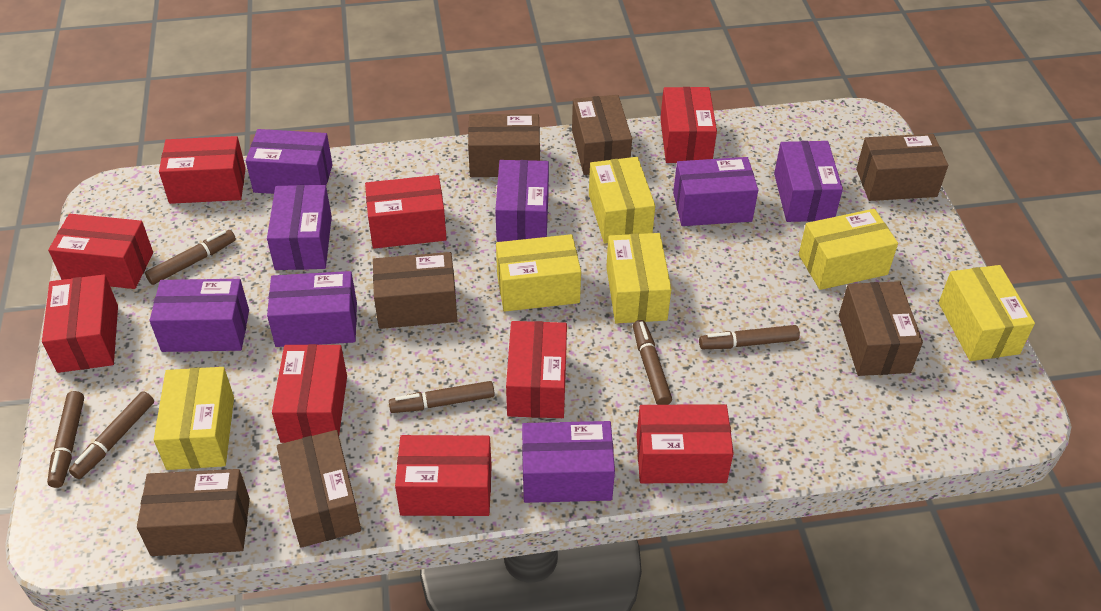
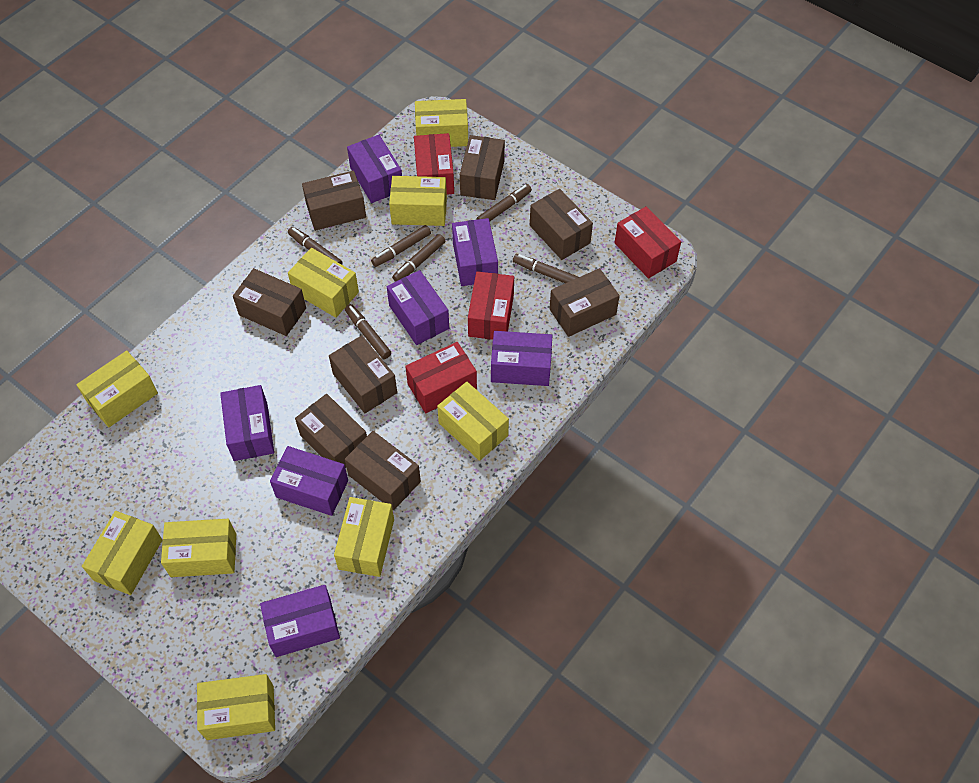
brown box: 7 -> 8
purple box: 8 -> 7
red box: 9 -> 4
yellow box: 6 -> 9

